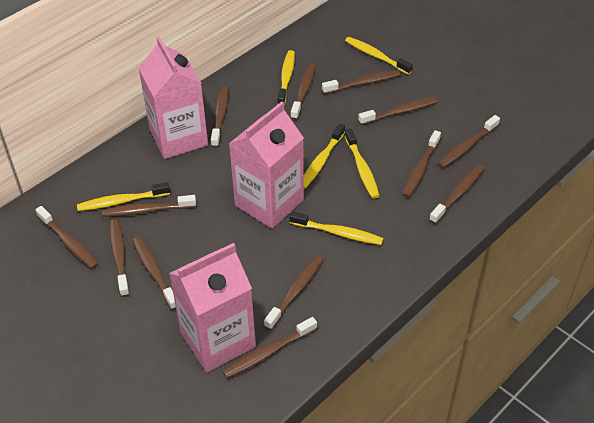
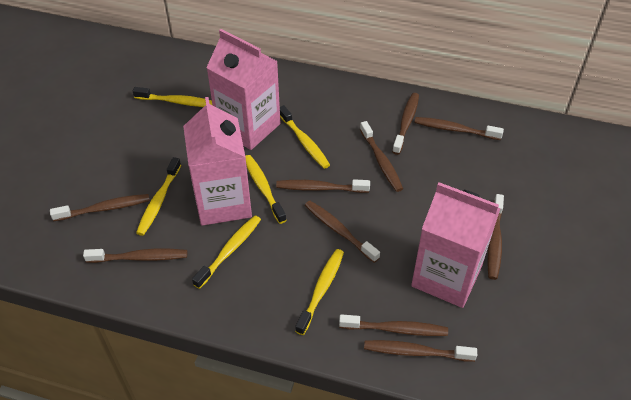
brown toothbrush: 13 -> 10

